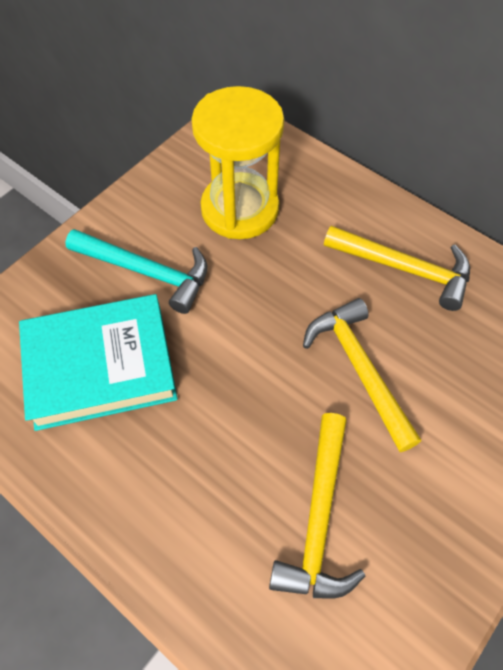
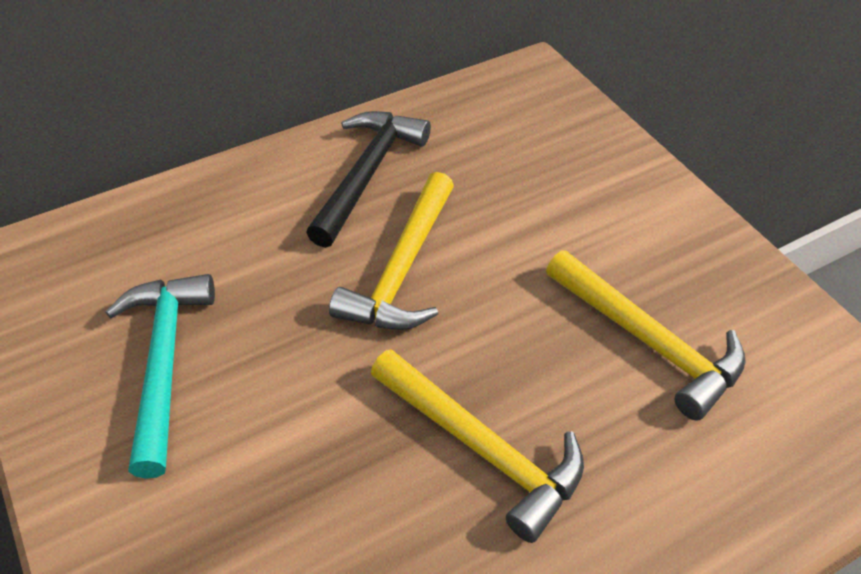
black hammer: 0 -> 1
turquoise book: 1 -> 0
yellow hourglass: 1 -> 0

